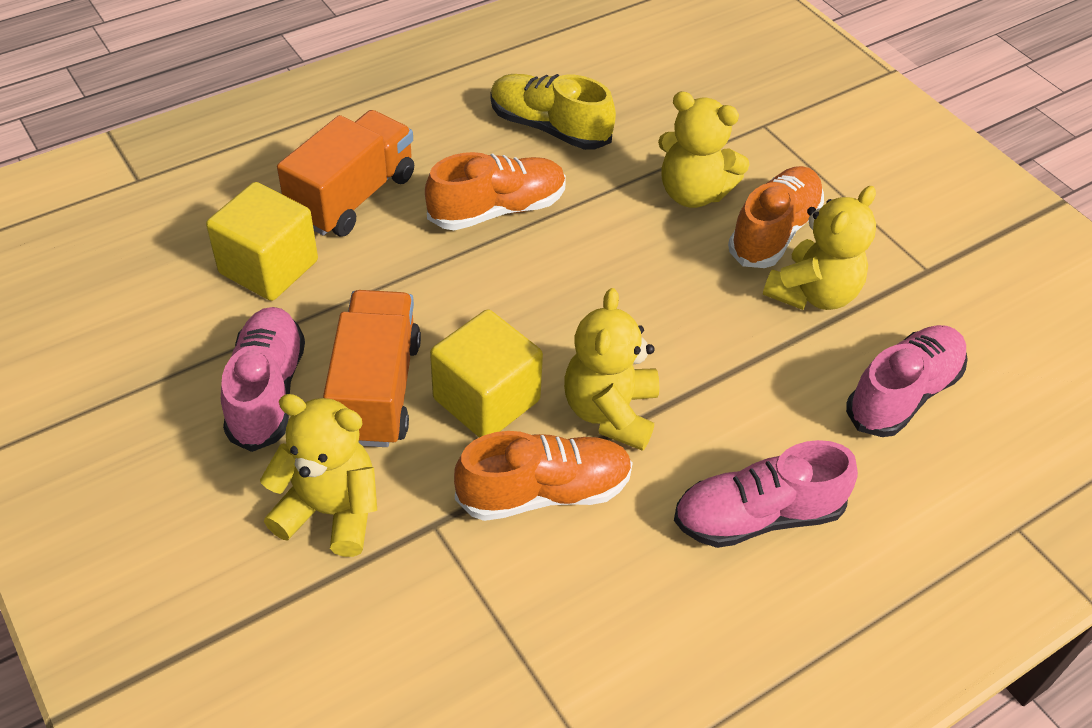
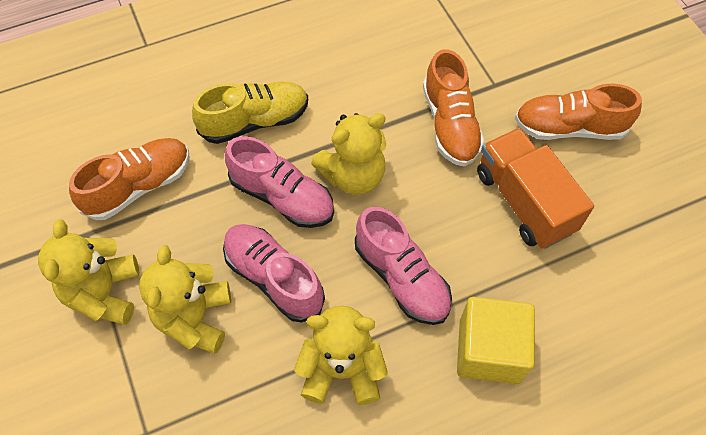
orange truck: 2 -> 1
yellow cube: 2 -> 1

